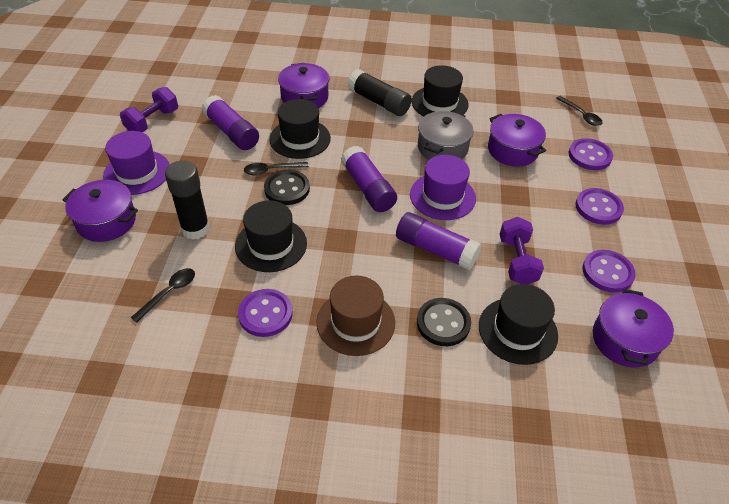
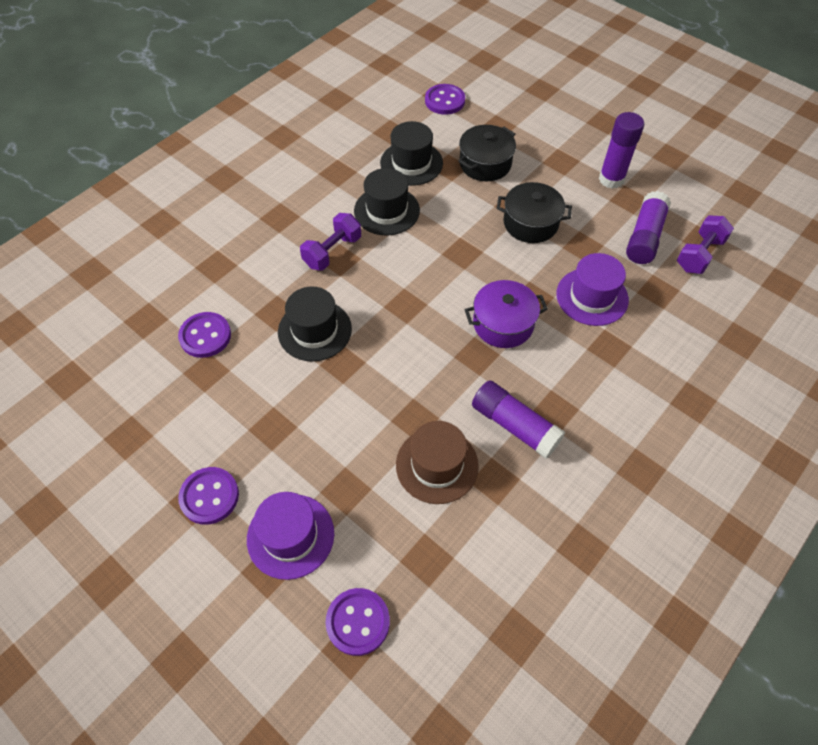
black button: 2 -> 0
black glue stick: 2 -> 0
black hat: 4 -> 3
black pot: 0 -> 2
black spoon: 3 -> 0
grey pot: 1 -> 0
purple pot: 4 -> 1

